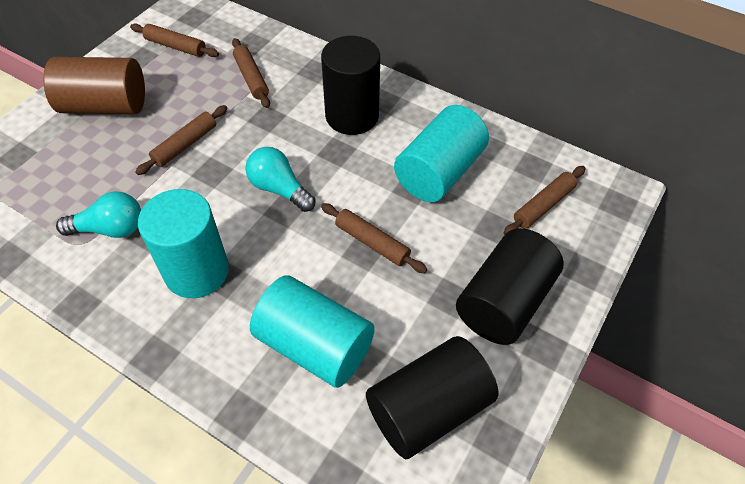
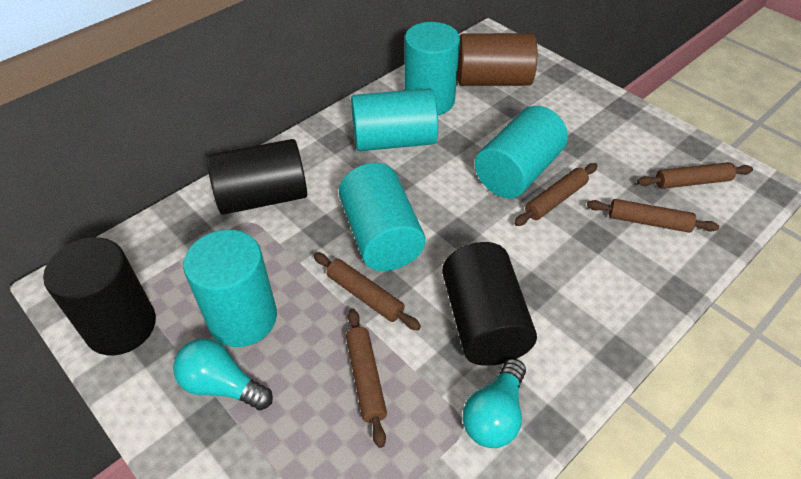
turquoise cylinder: 3 -> 5

